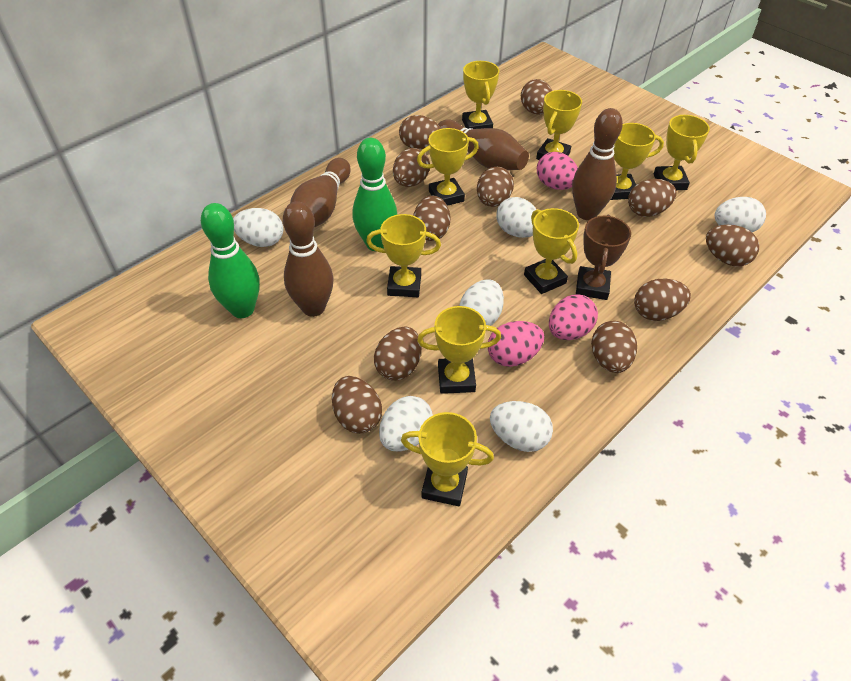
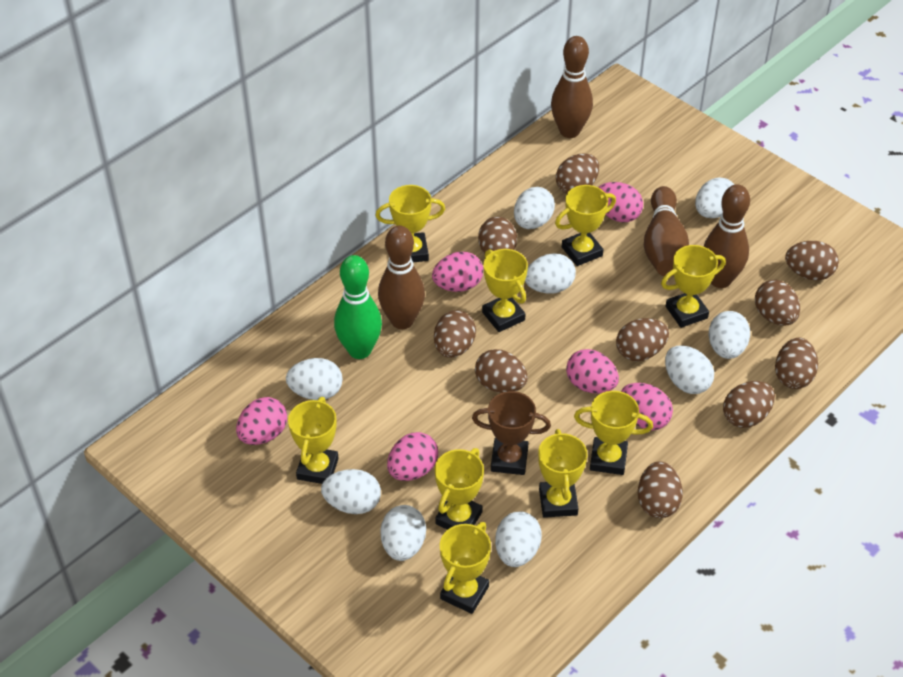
brown egg: 11 -> 10
green bowling pin: 2 -> 1
pink egg: 3 -> 6
white egg: 6 -> 9

